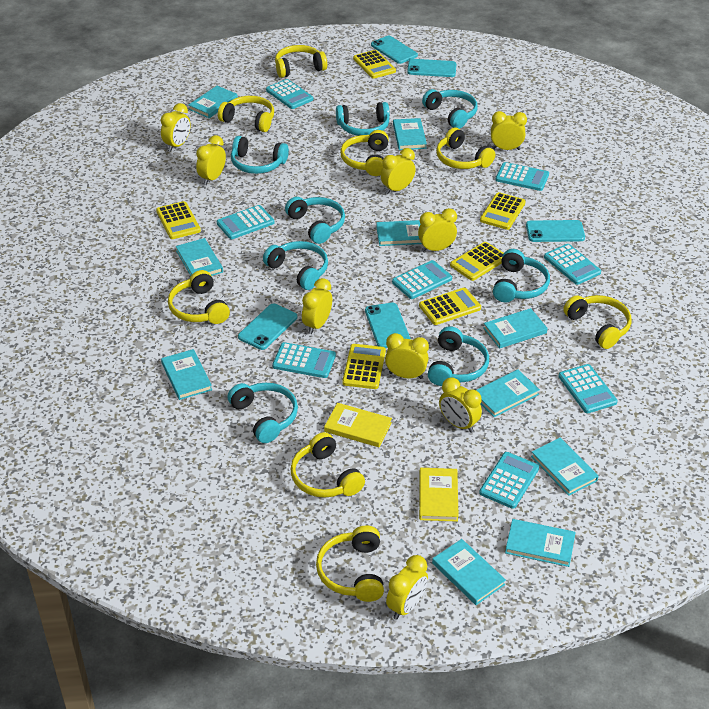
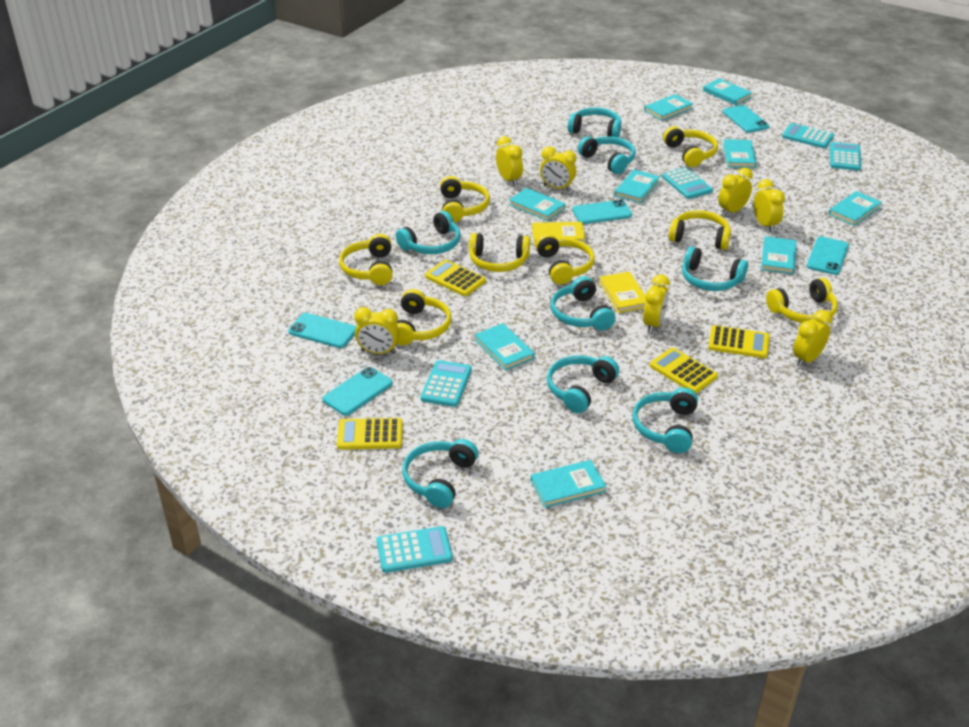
turquoise book: 10 -> 9
turquoise calculator: 8 -> 5
yellow calculator: 6 -> 4
yellow clock: 9 -> 7

